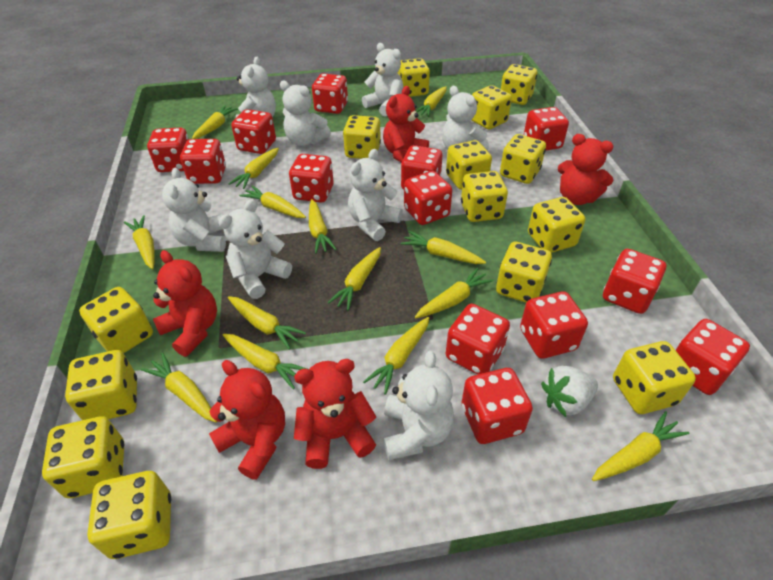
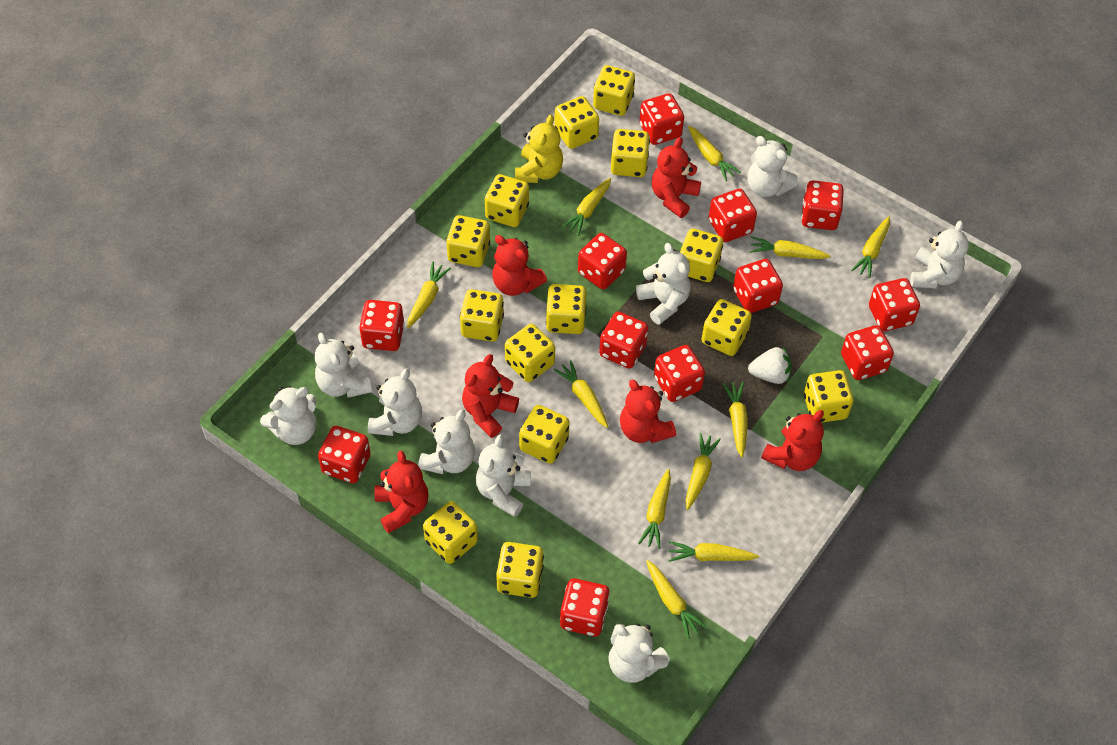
red dice: 13 -> 12
red teddy bear: 5 -> 6
white teddy bear: 8 -> 9
yellow carrot: 14 -> 11
yellow teddy bear: 0 -> 1

